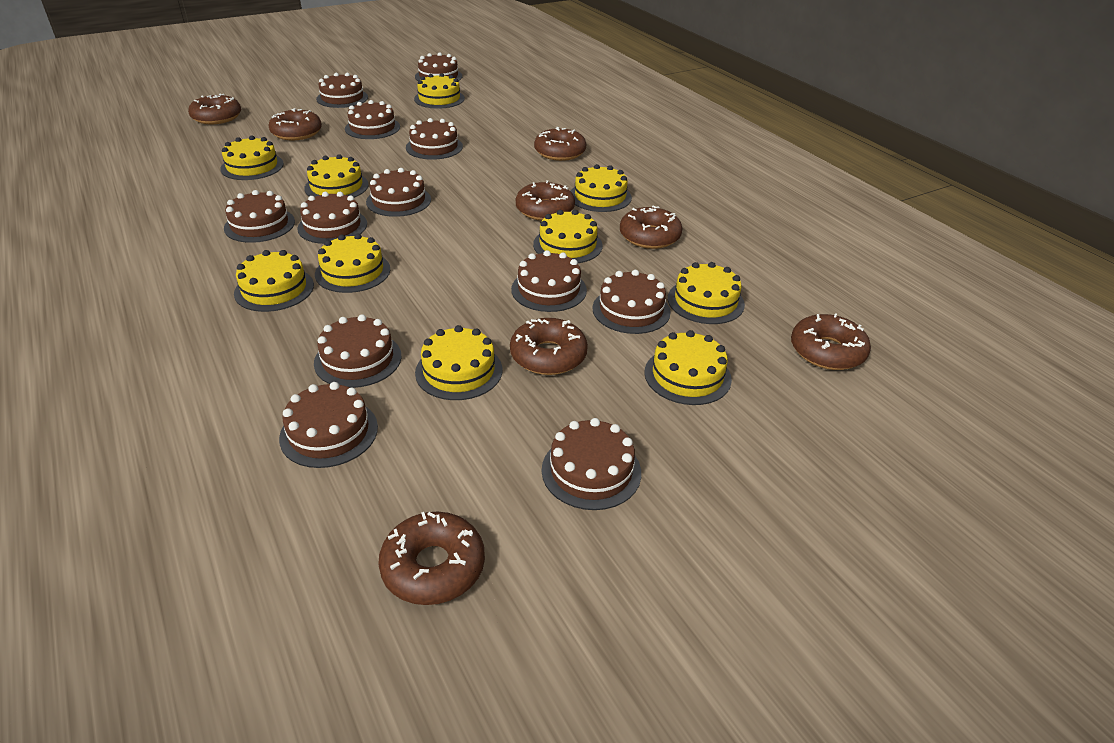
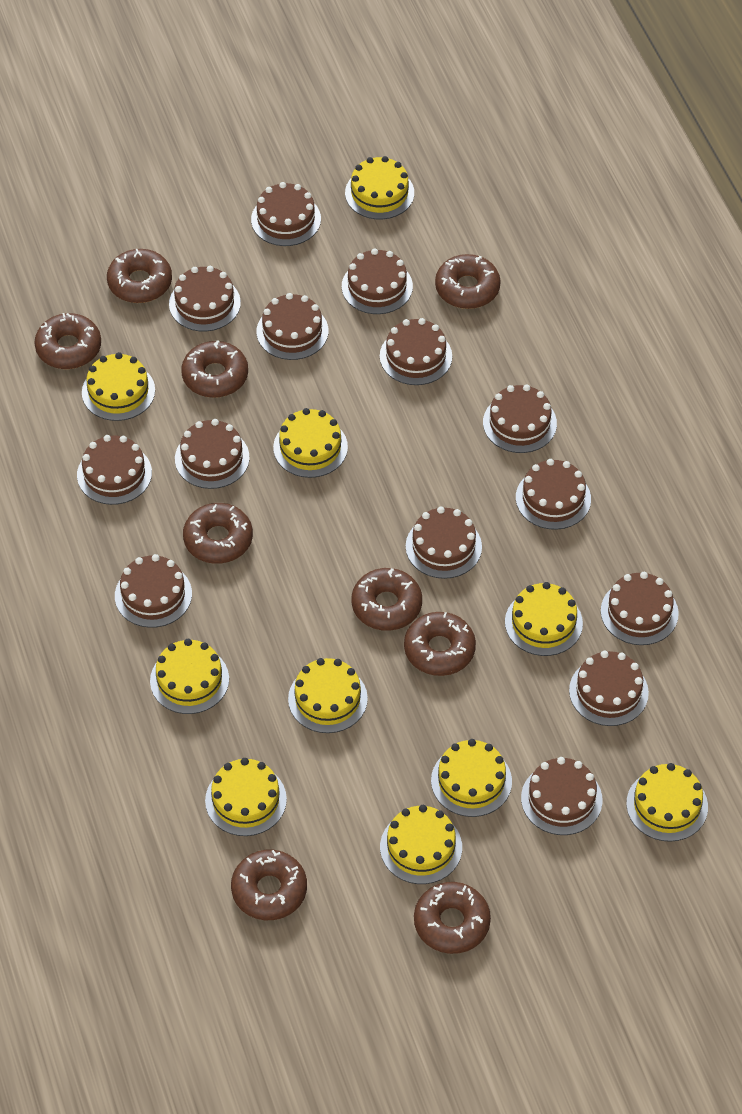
brown cake: 12 -> 14
brown donut: 8 -> 9

